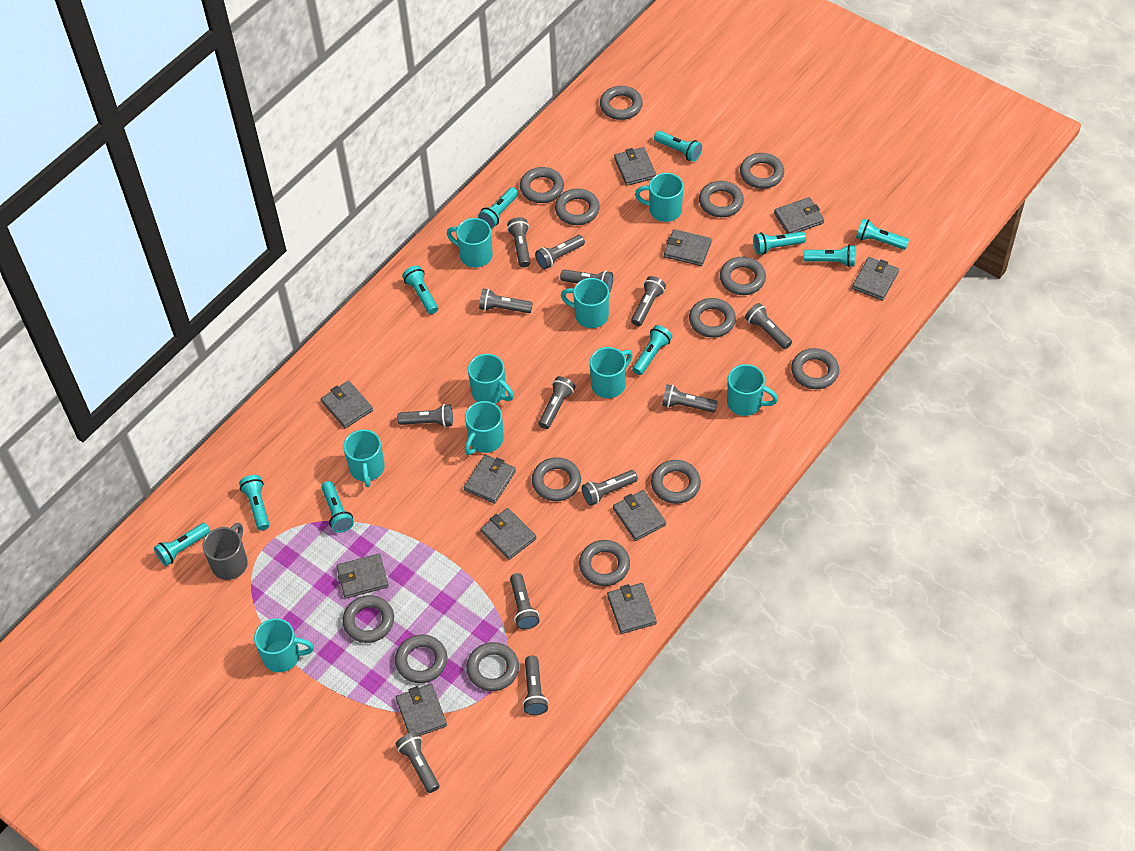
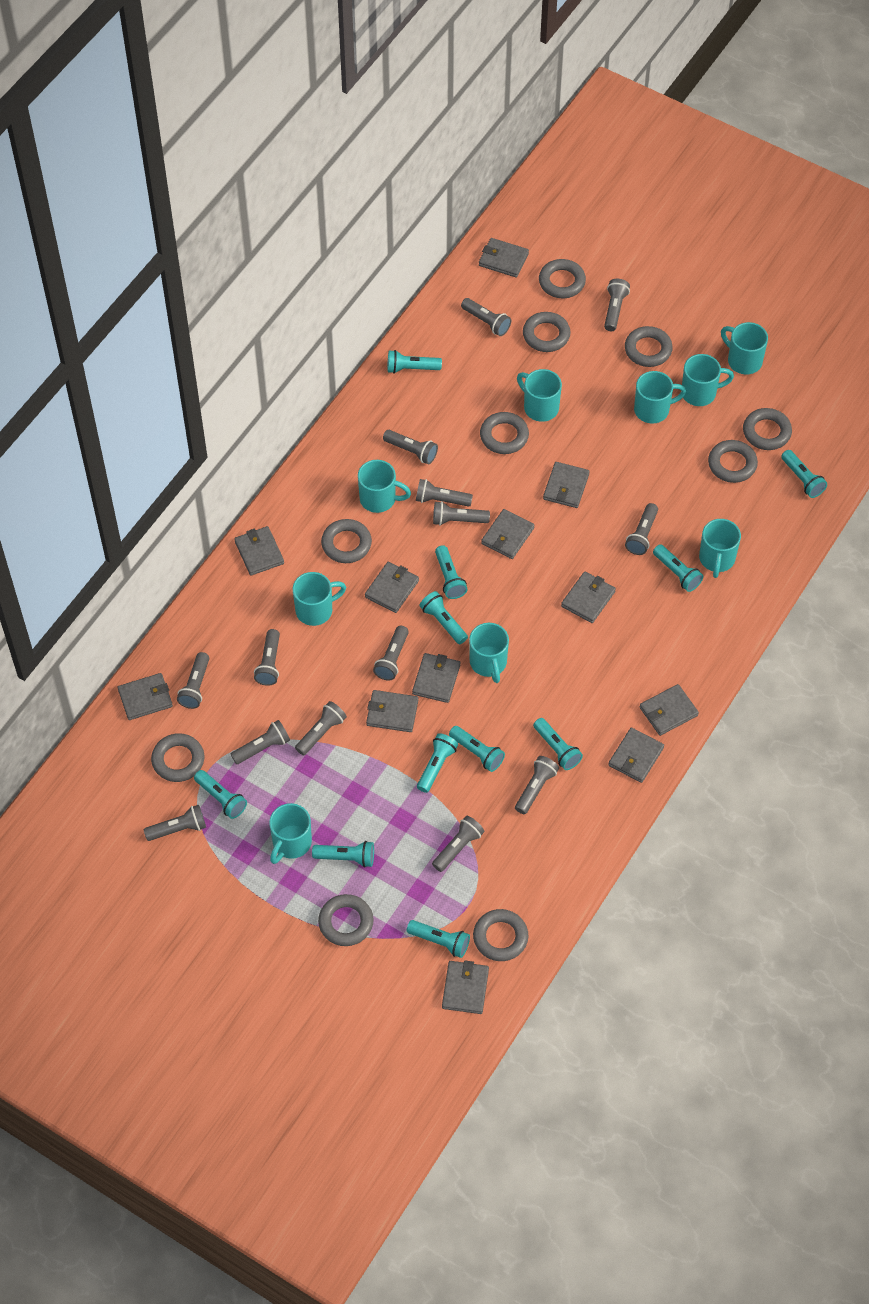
grey flashlight: 13 -> 14
grey mug: 1 -> 0
grey ring: 14 -> 10
grey wallet: 11 -> 12
turquoise flashlight: 10 -> 11

